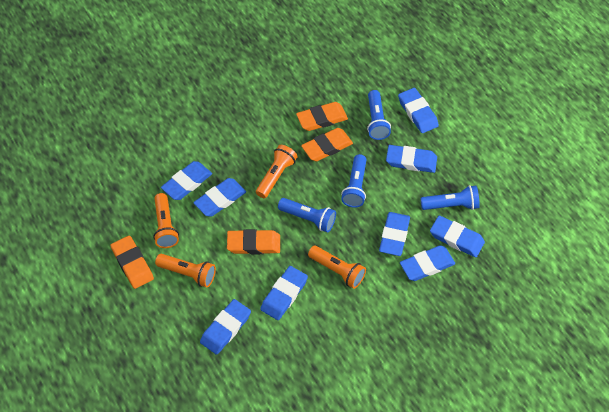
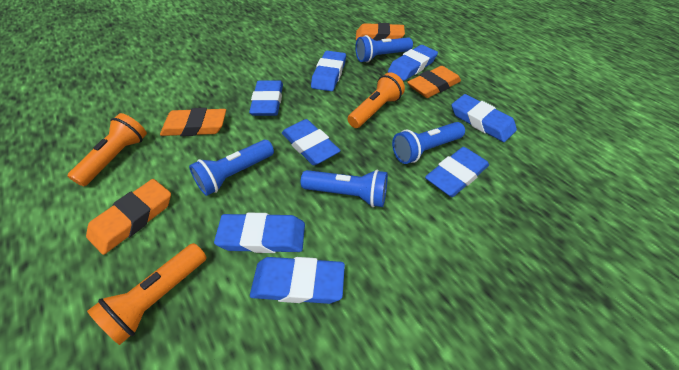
blue eraser: 9 -> 8
orange flashlight: 4 -> 3

